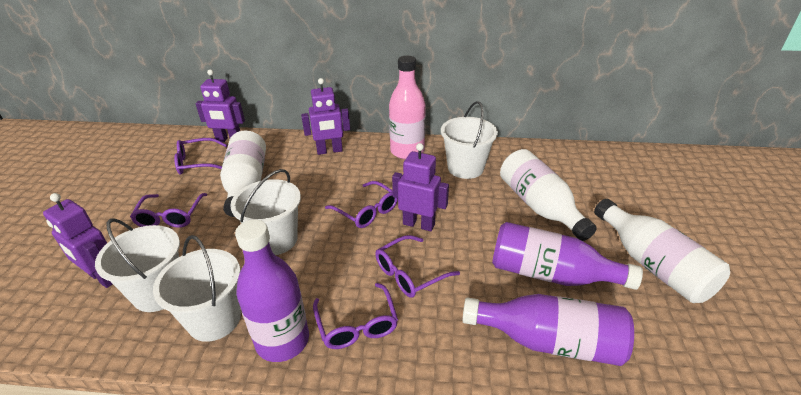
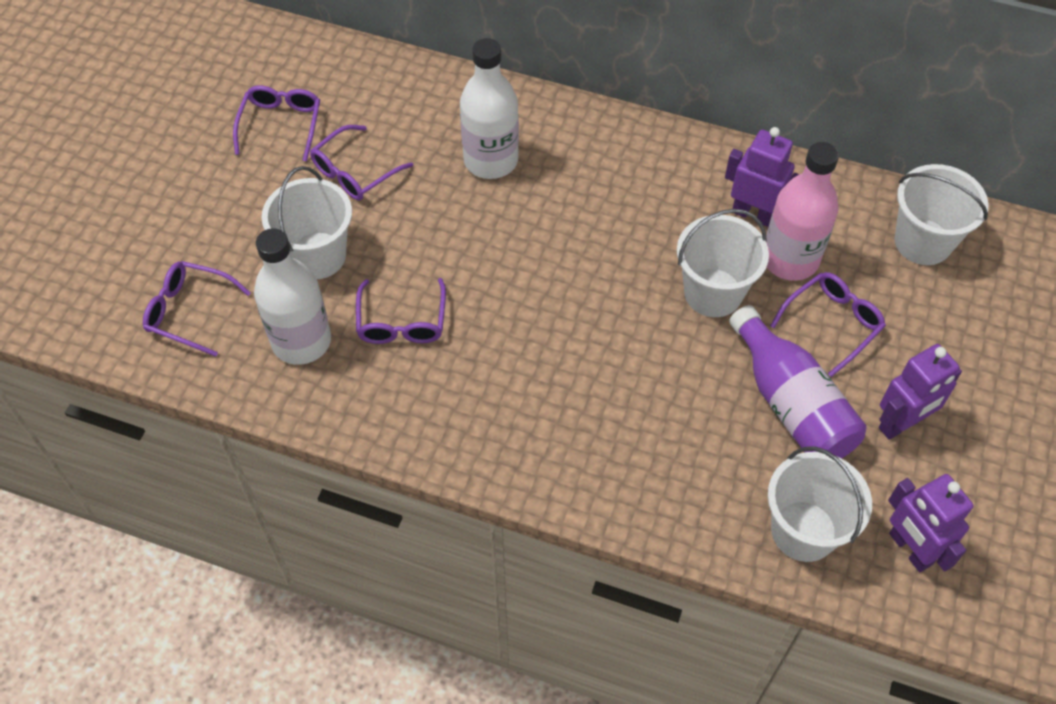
purple bottle: 3 -> 1
purple robot: 4 -> 3
white bottle: 3 -> 2

